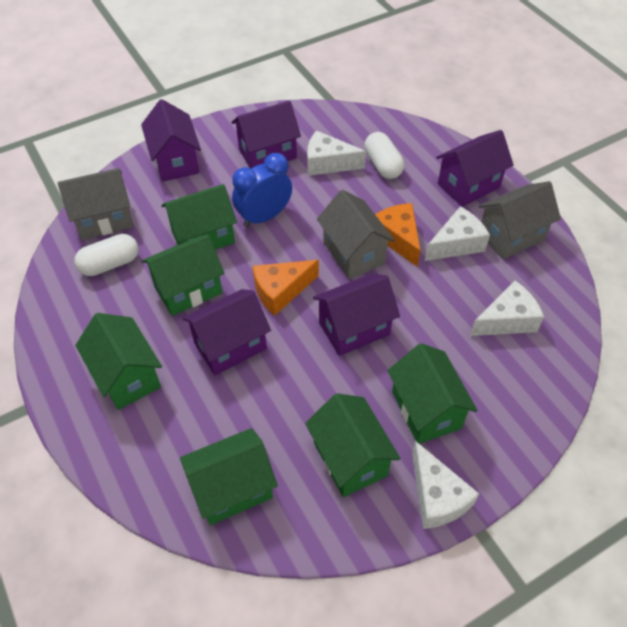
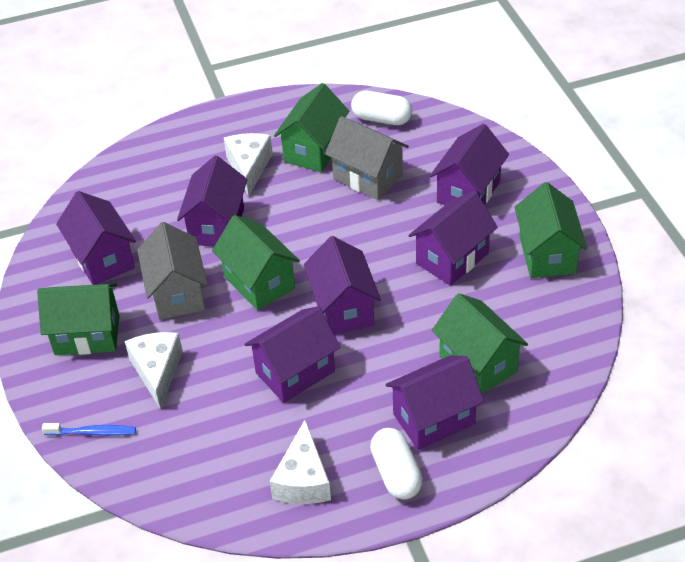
blue clock: 1 -> 0
blue toothbrush: 0 -> 1
green house: 6 -> 5
grey house: 3 -> 2
orange cheese: 2 -> 0
purple house: 5 -> 7
white cheese: 4 -> 3

